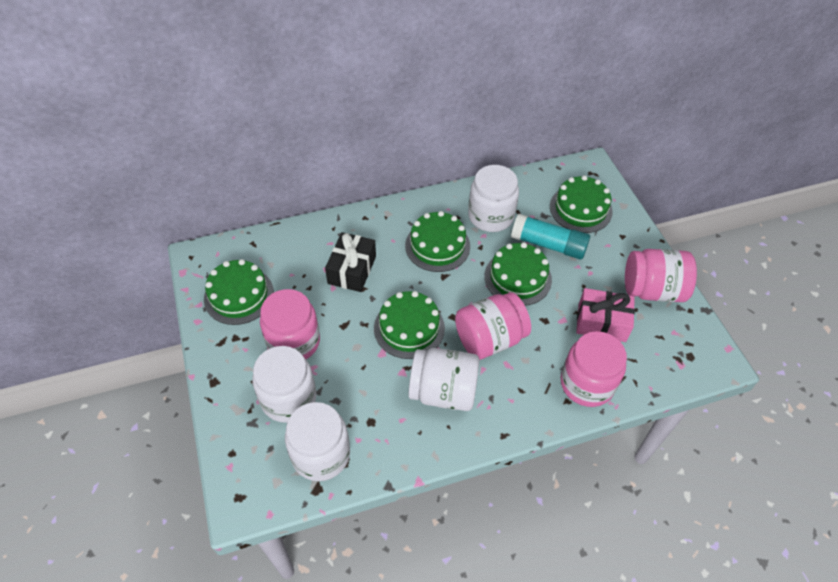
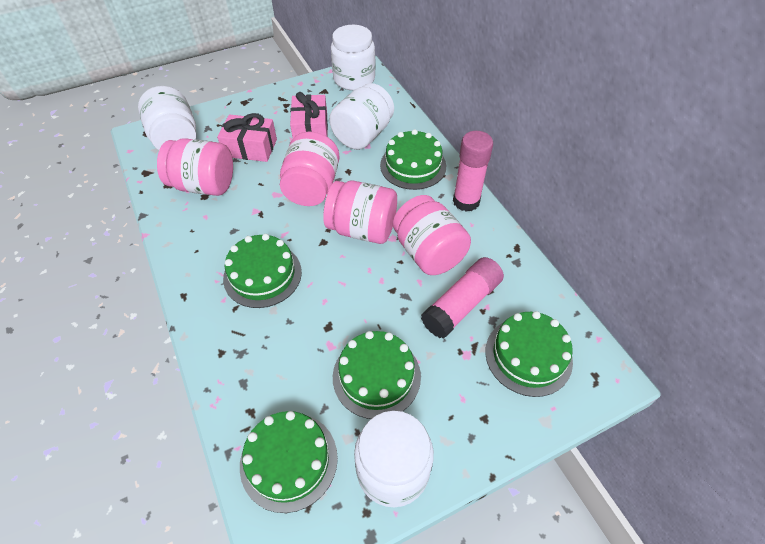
black gift: 1 -> 0
pink gift: 1 -> 2
pink glue stick: 0 -> 2
turquoise glue stick: 1 -> 0

